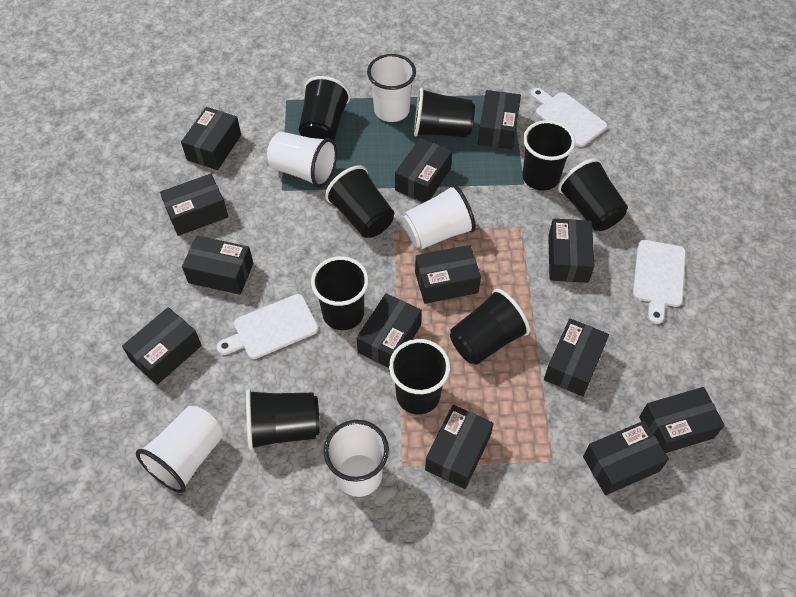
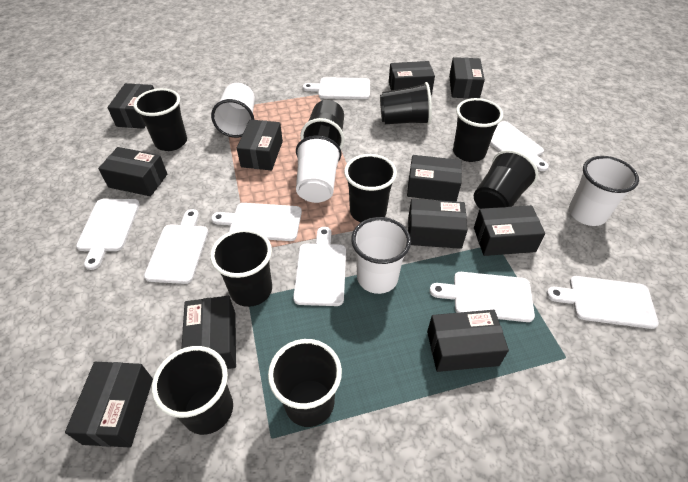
black box: 13 -> 11
white cup: 5 -> 4
white cutting board: 3 -> 8

